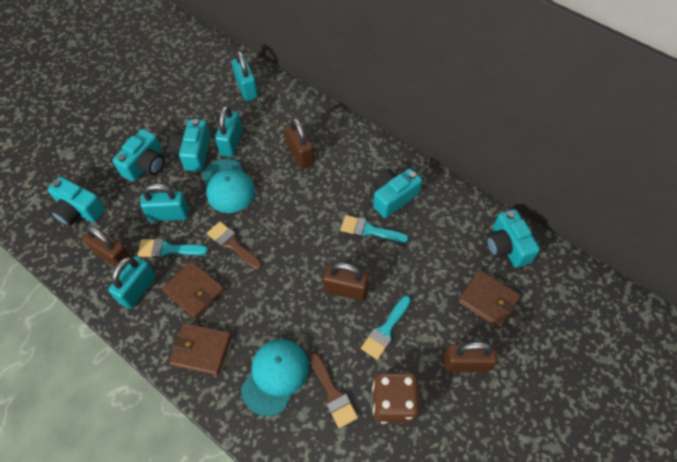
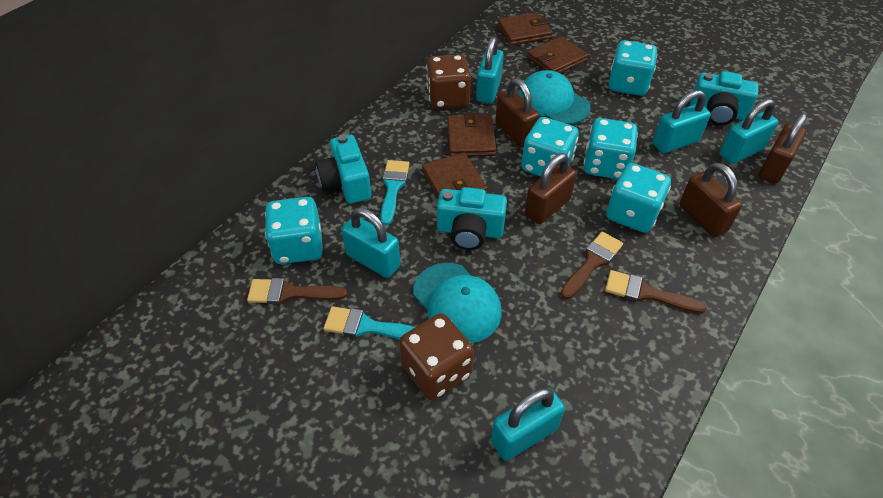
brown brush: 2 -> 3
brown dice: 1 -> 2
brown wallet: 3 -> 4
turquoise brush: 3 -> 2
turquoise camera: 5 -> 3
turquoise dice: 0 -> 5
turquoise padlock: 4 -> 5

